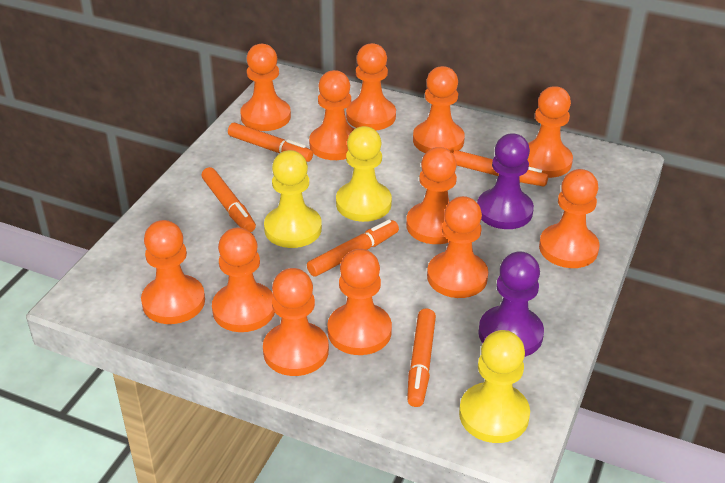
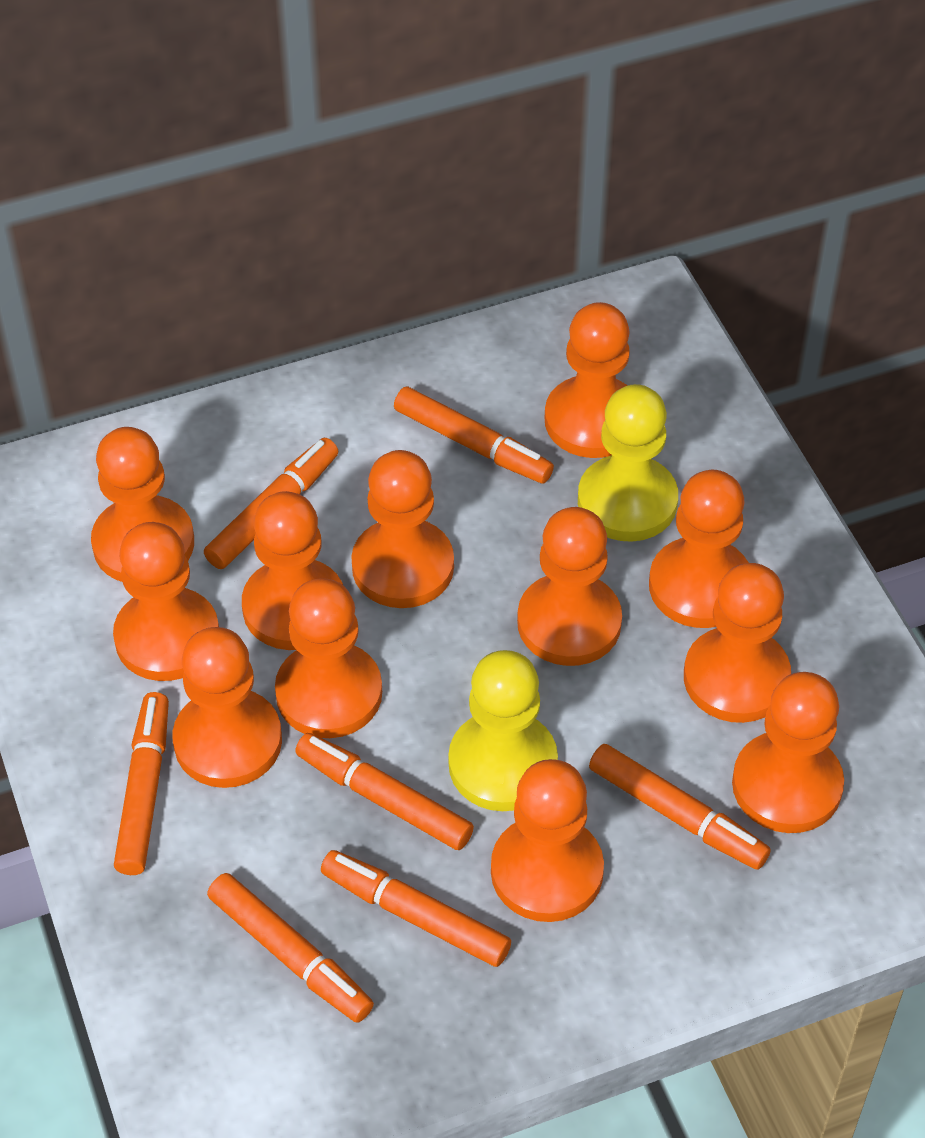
orange marker: 5 -> 7
purple pawn: 2 -> 0
yellow pawn: 3 -> 2

